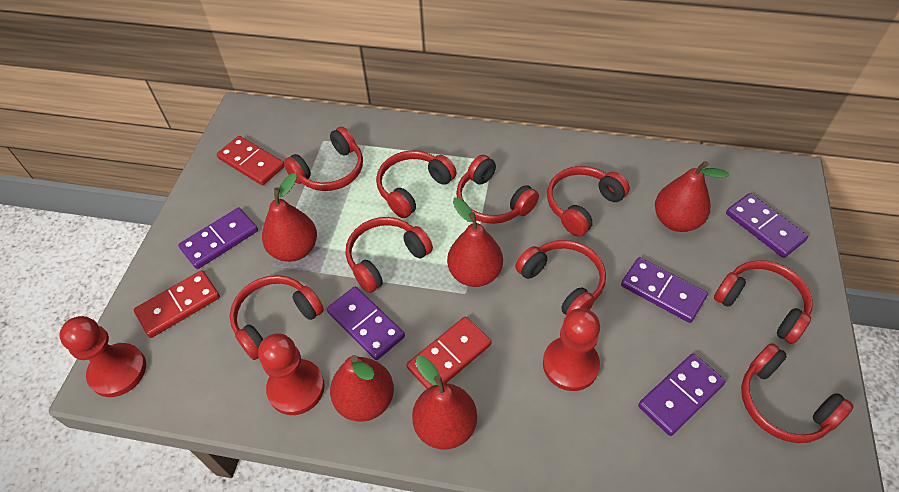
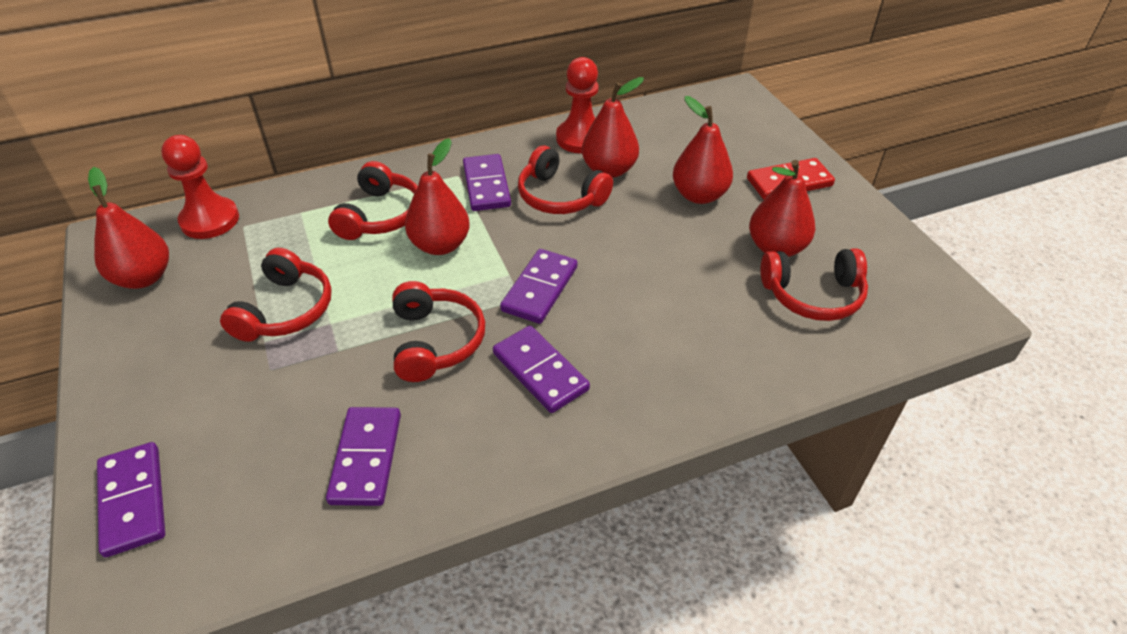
red domino: 3 -> 1
red headphones: 9 -> 5
red pawn: 3 -> 2

